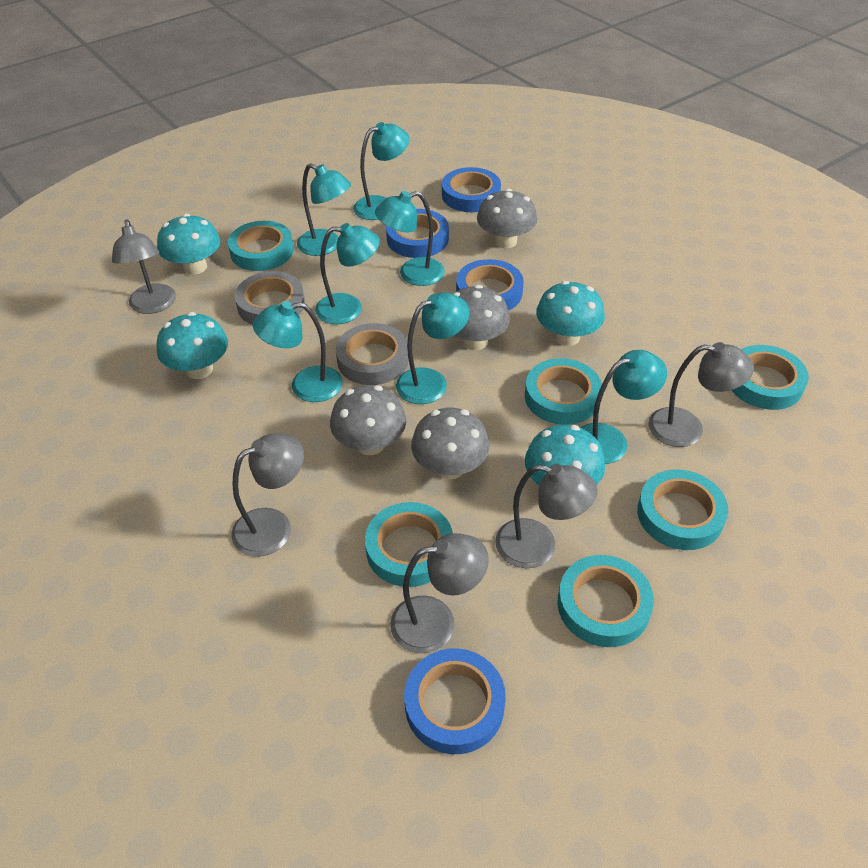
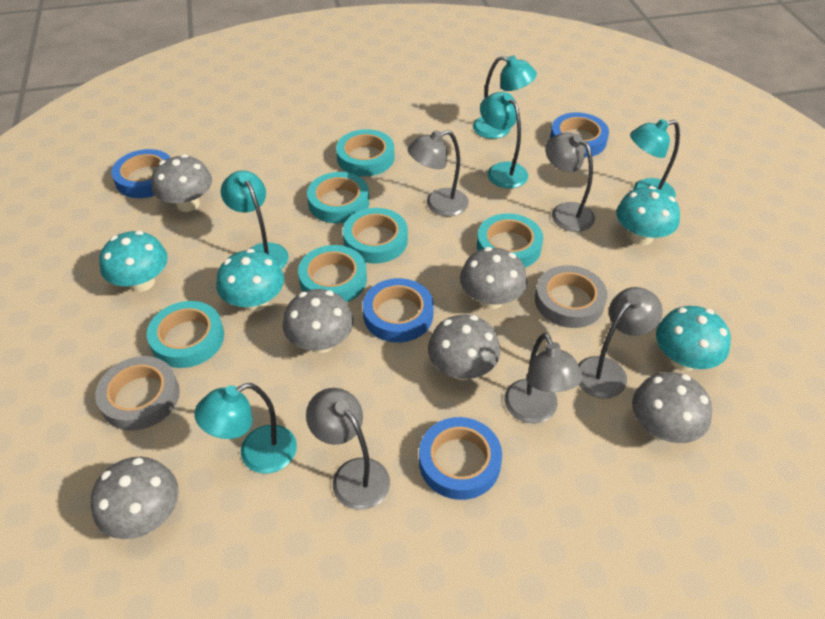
grey mushroom: 4 -> 6
turquoise lamp: 7 -> 5

